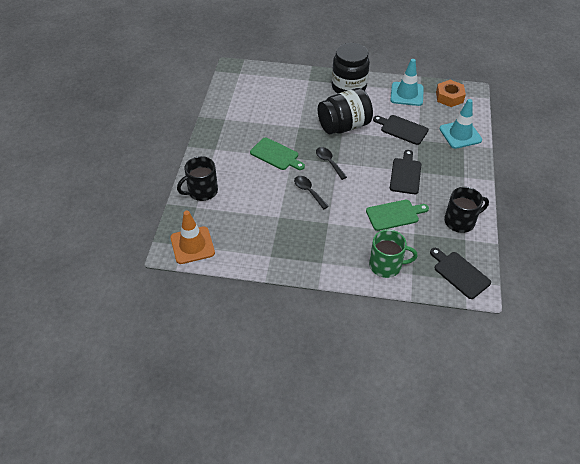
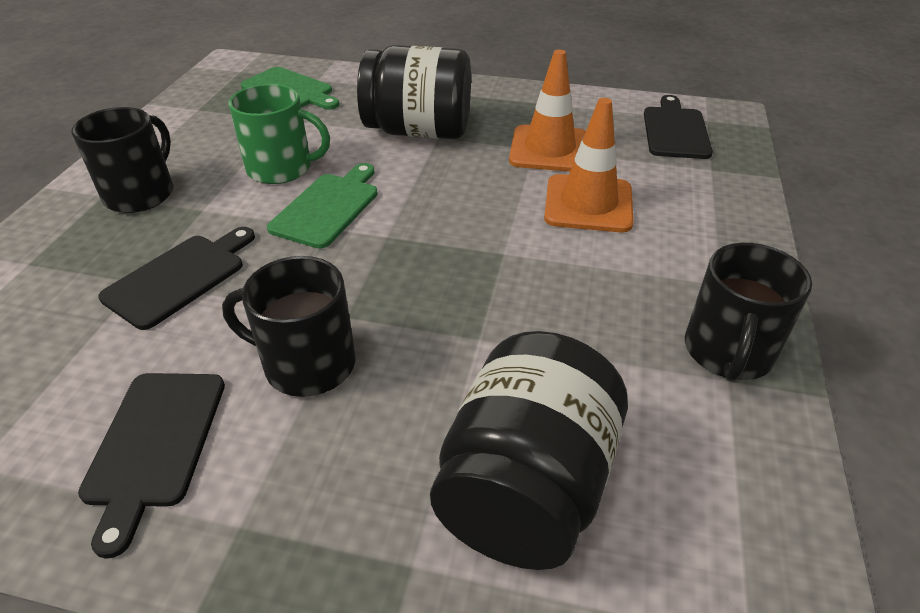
black mug: 2 -> 3
black spoon: 2 -> 0
orange nut: 1 -> 0
orange traffic cone: 1 -> 2
turquoise traffic cone: 2 -> 0

